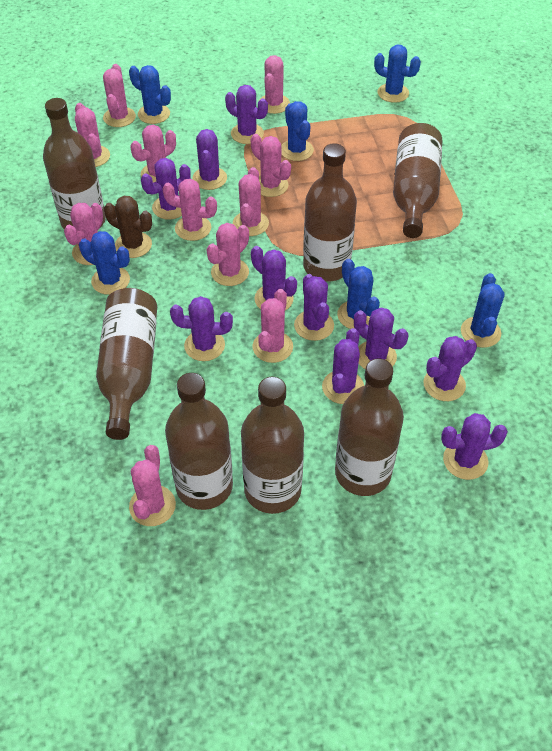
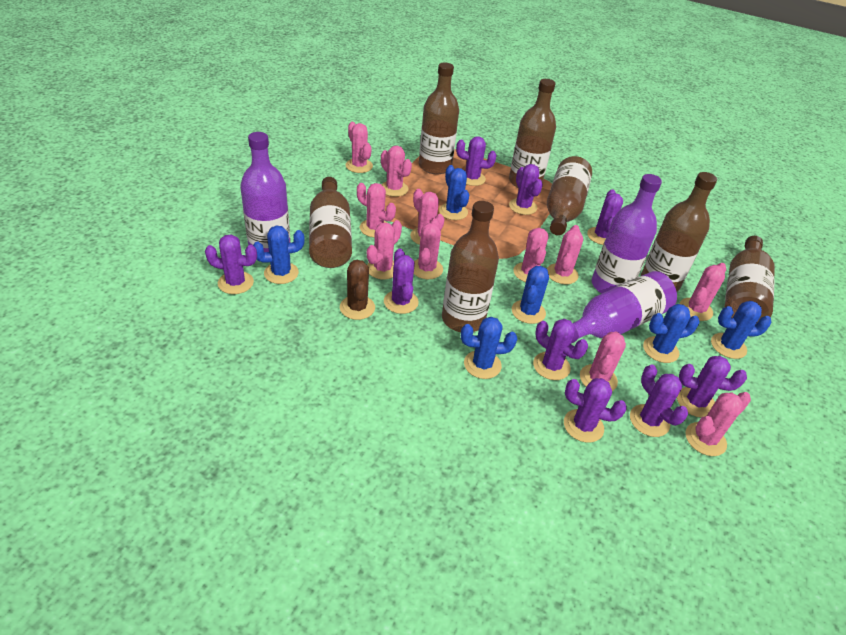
purple bottle: 0 -> 3
purple cactus: 10 -> 9

